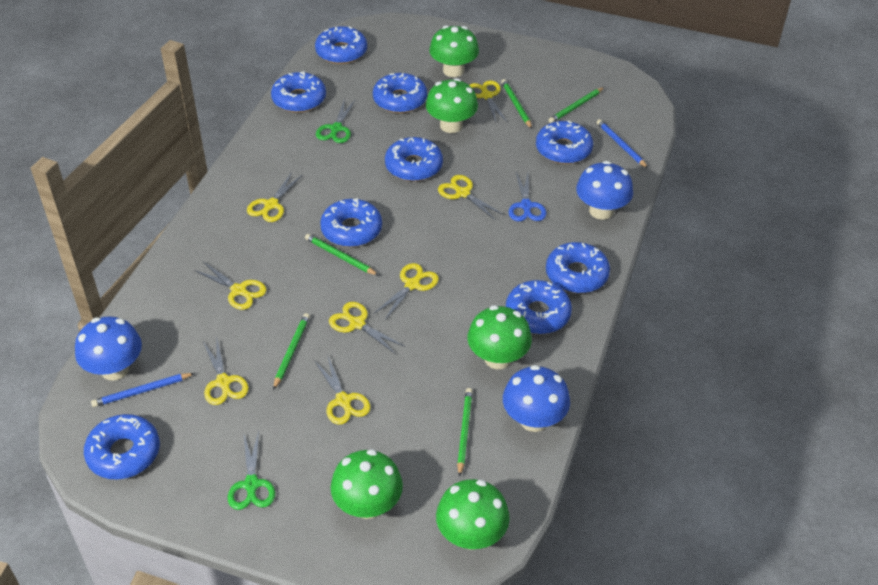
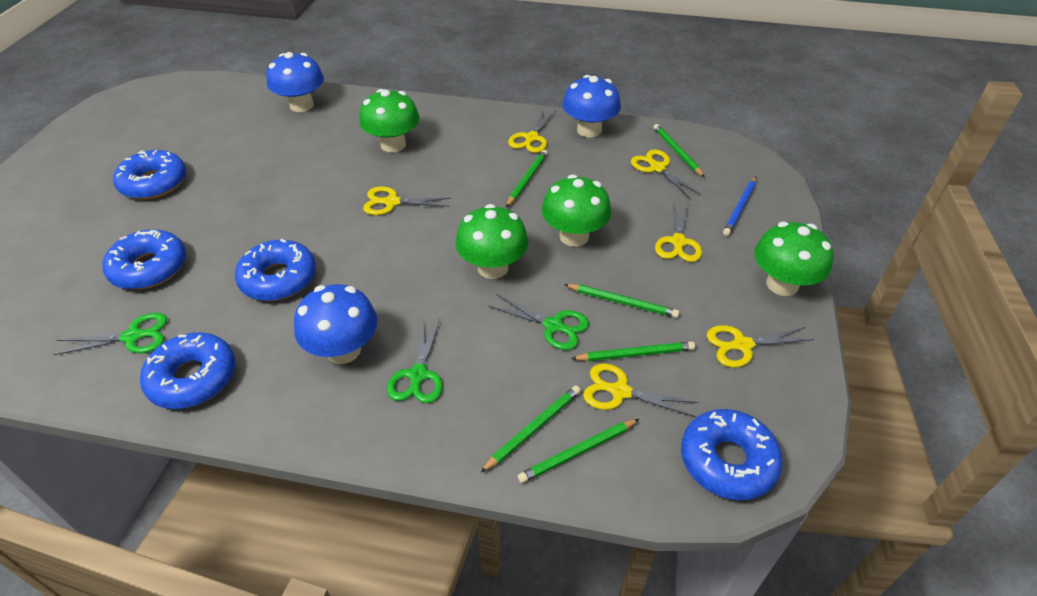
blue donut: 9 -> 5
blue pencil: 2 -> 1
blue scissors: 1 -> 0
green mushroom: 5 -> 4
green pencil: 5 -> 6
green scissors: 2 -> 3
yellow scissors: 8 -> 6

